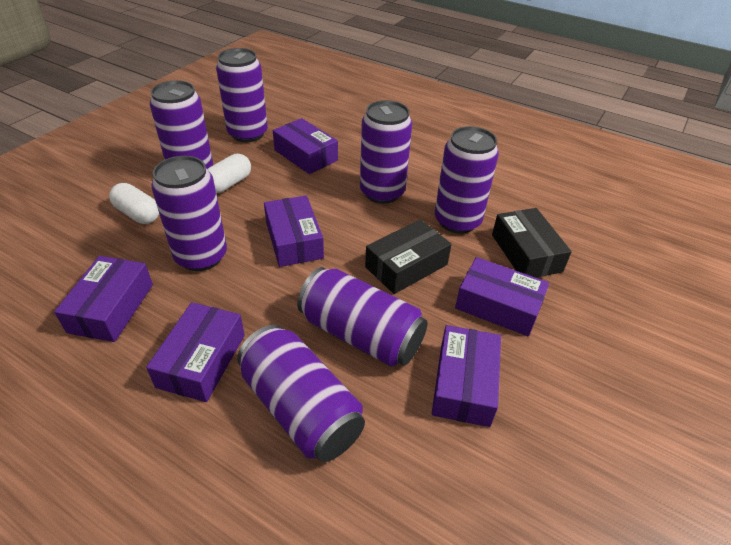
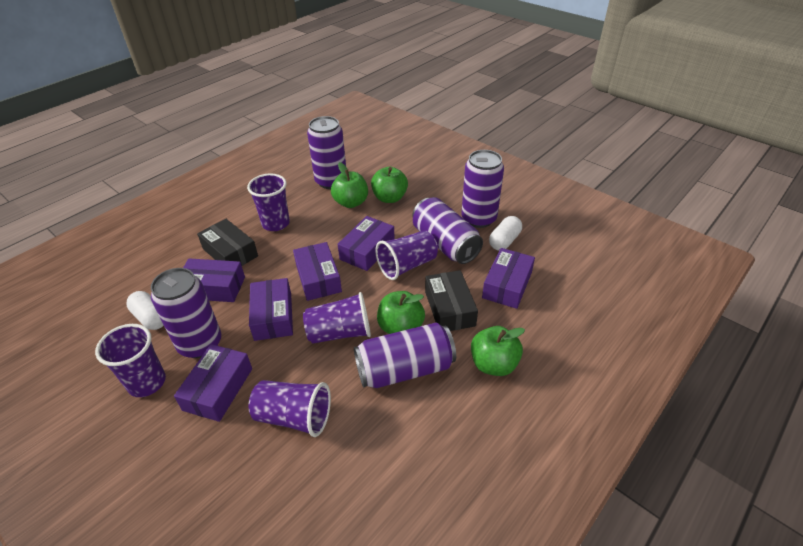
green apple: 0 -> 4
purple can: 7 -> 5
purple cup: 0 -> 5

